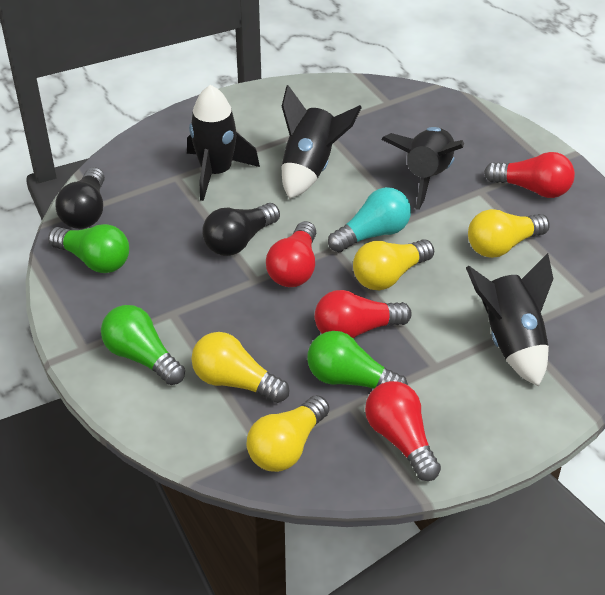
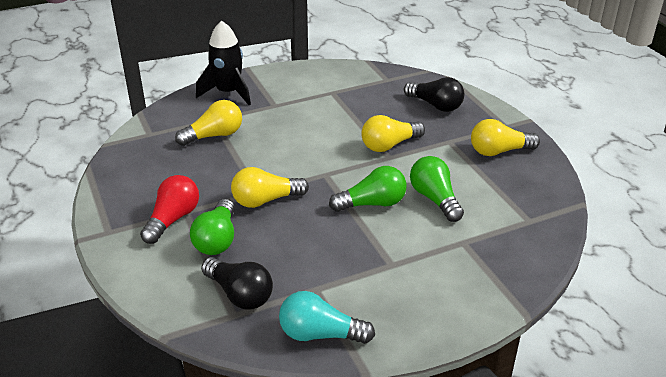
black rocket: 4 -> 1
red light bulb: 4 -> 1

